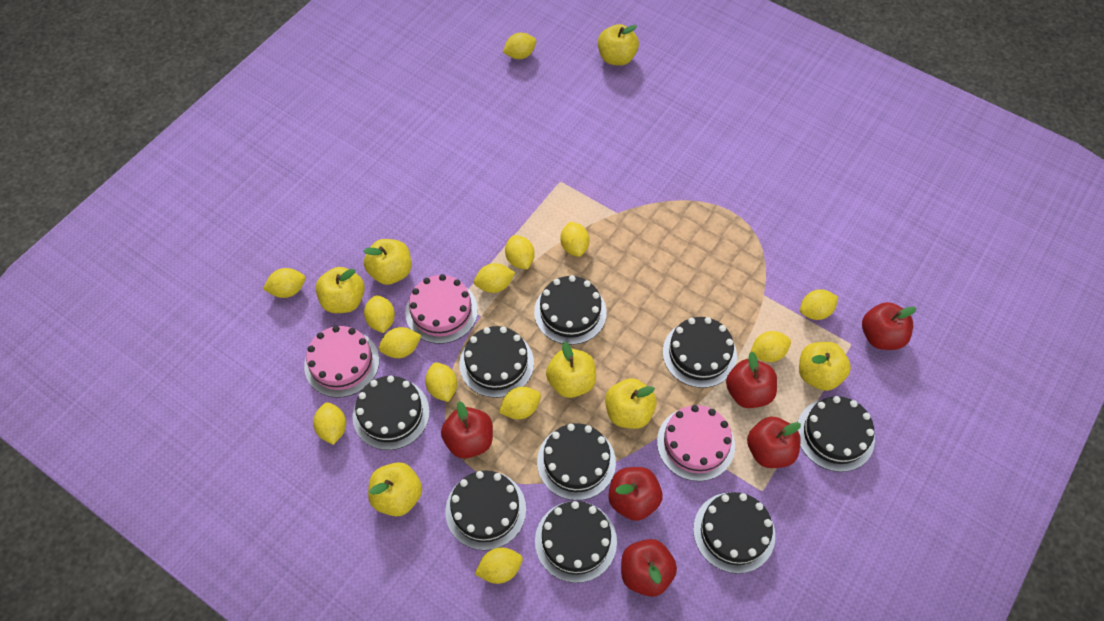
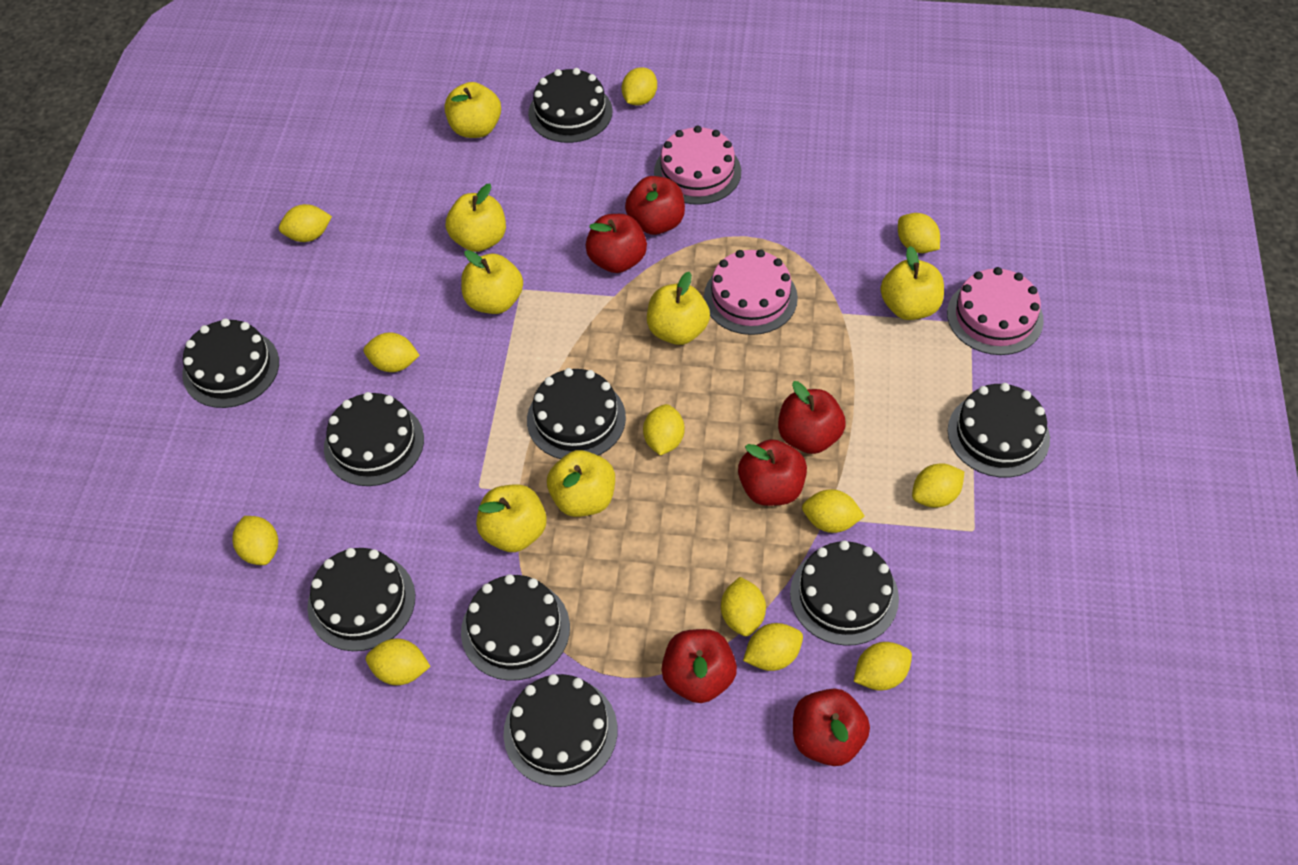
yellow lemon: 13 -> 12

